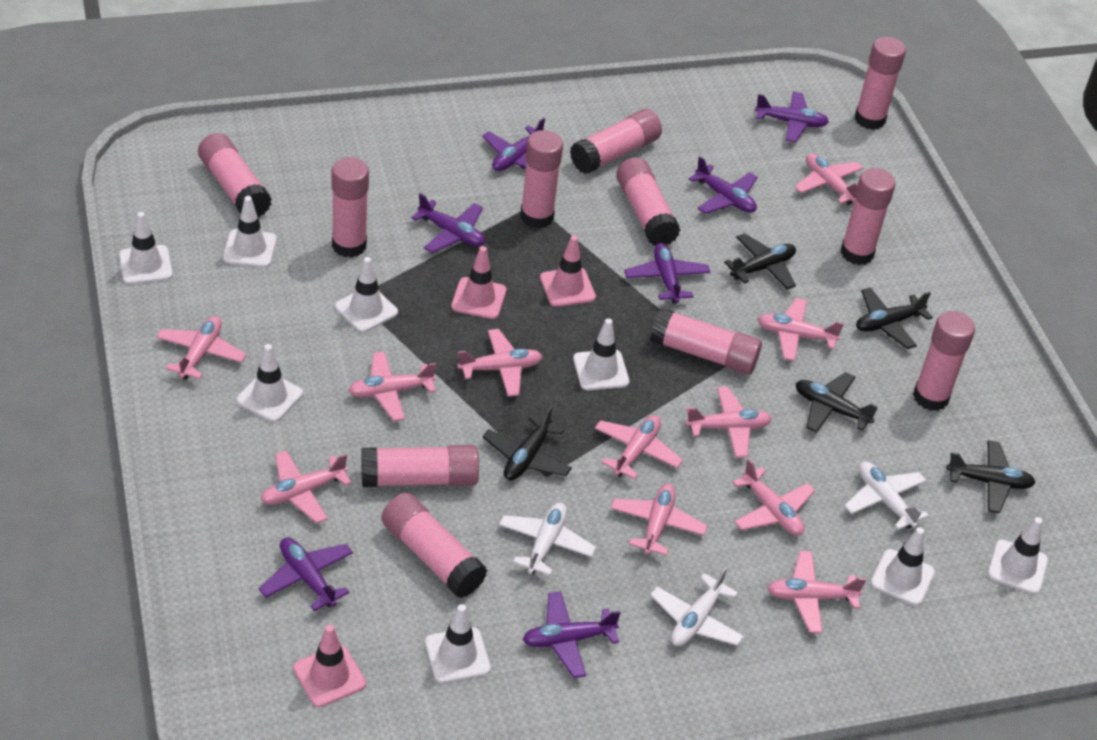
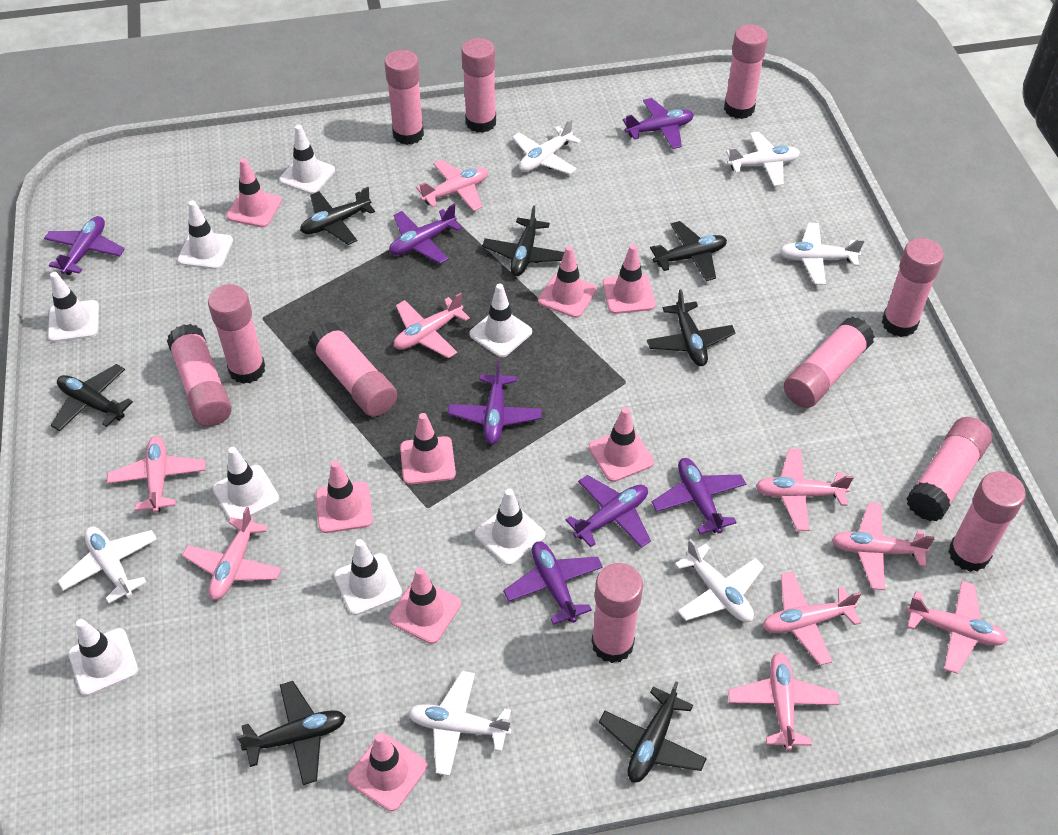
black plane: 5 -> 7
pink plane: 11 -> 9
pink traffic cone: 3 -> 8
white plane: 3 -> 6

